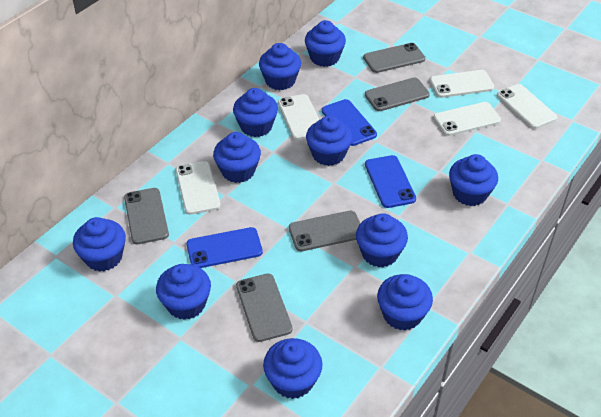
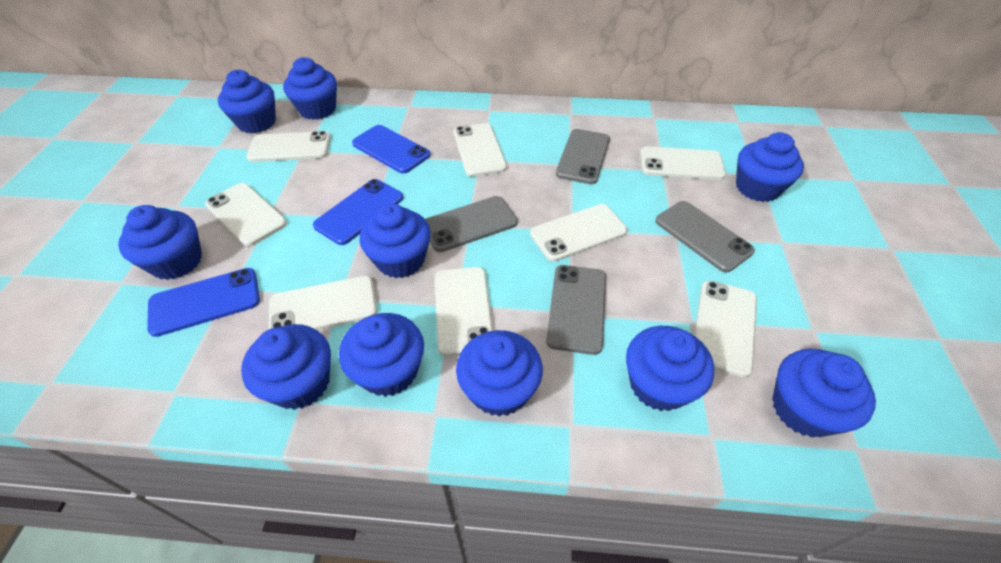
blue cupcake: 11 -> 10
grey phone: 5 -> 4
white phone: 5 -> 8

